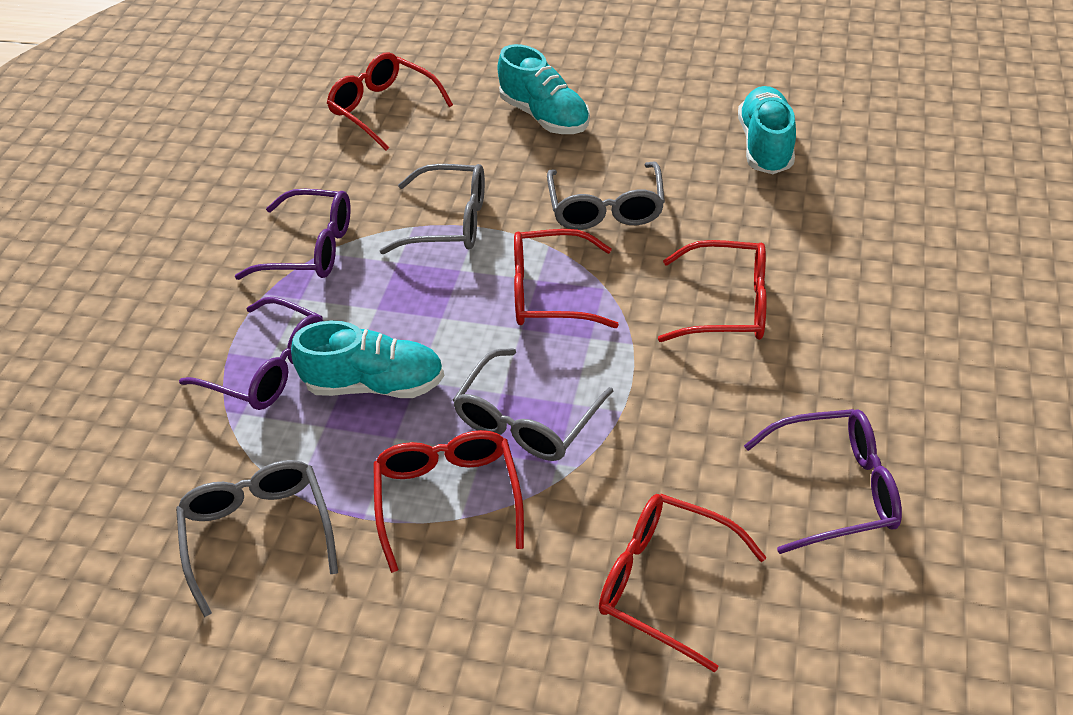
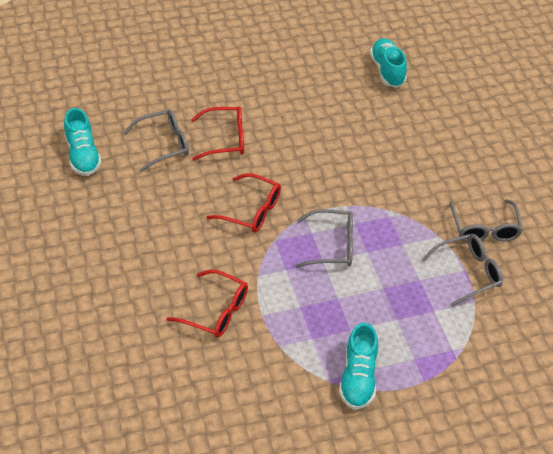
purple glasses: 3 -> 0
red glasses: 5 -> 3

